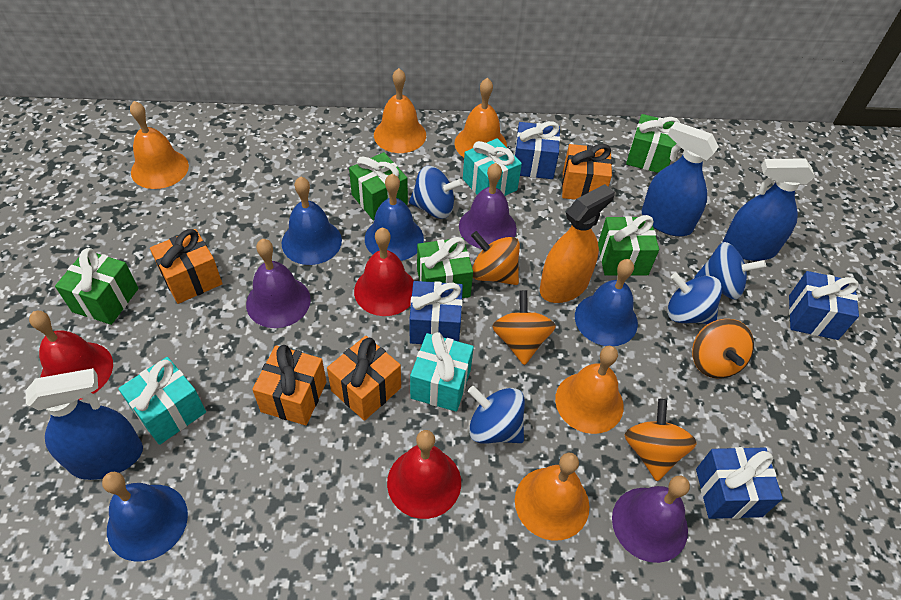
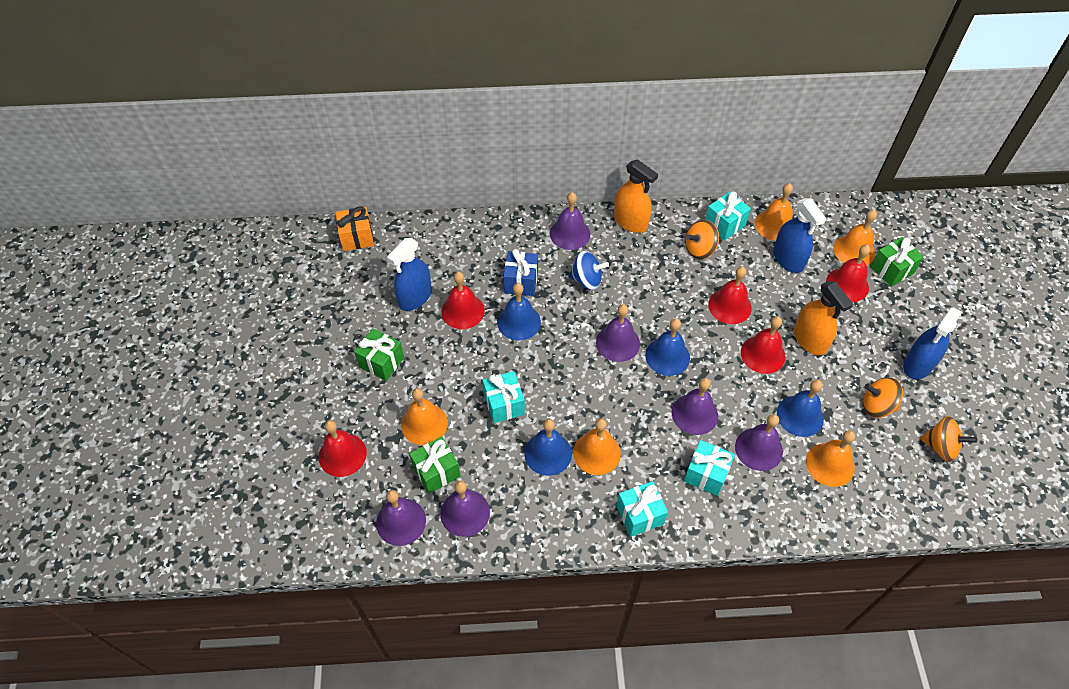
blue gift: 4 -> 1
blue spinning top: 4 -> 1
green gift: 5 -> 3
orange gift: 4 -> 1
orange spinning top: 4 -> 3
orange spray bottle: 1 -> 2
purple bell: 3 -> 6
red bell: 3 -> 5
turquoise gift: 3 -> 4

